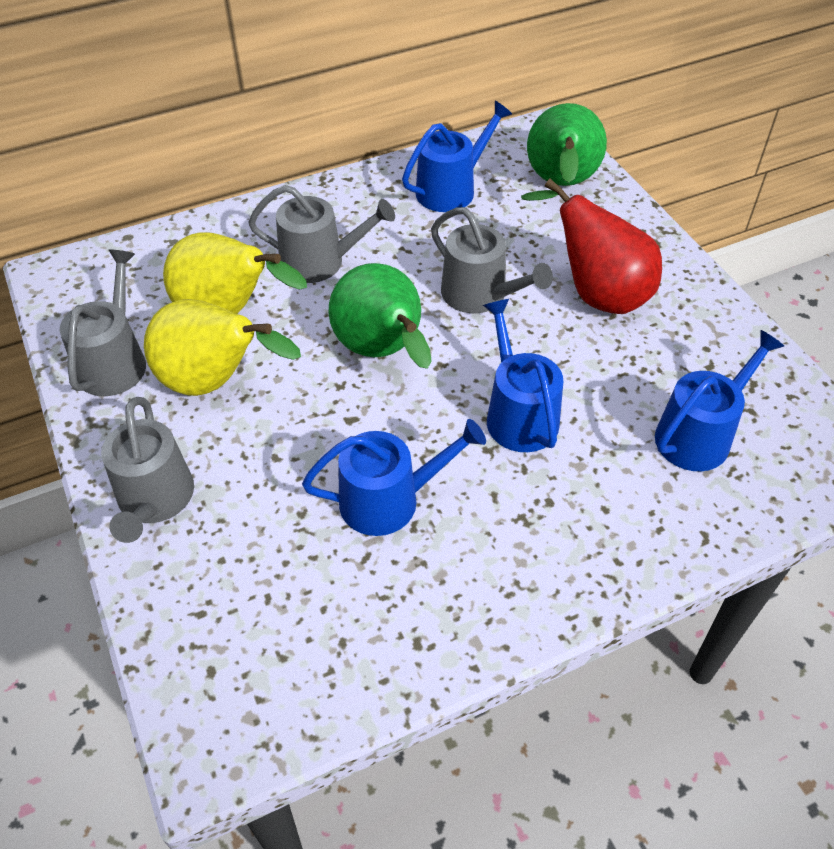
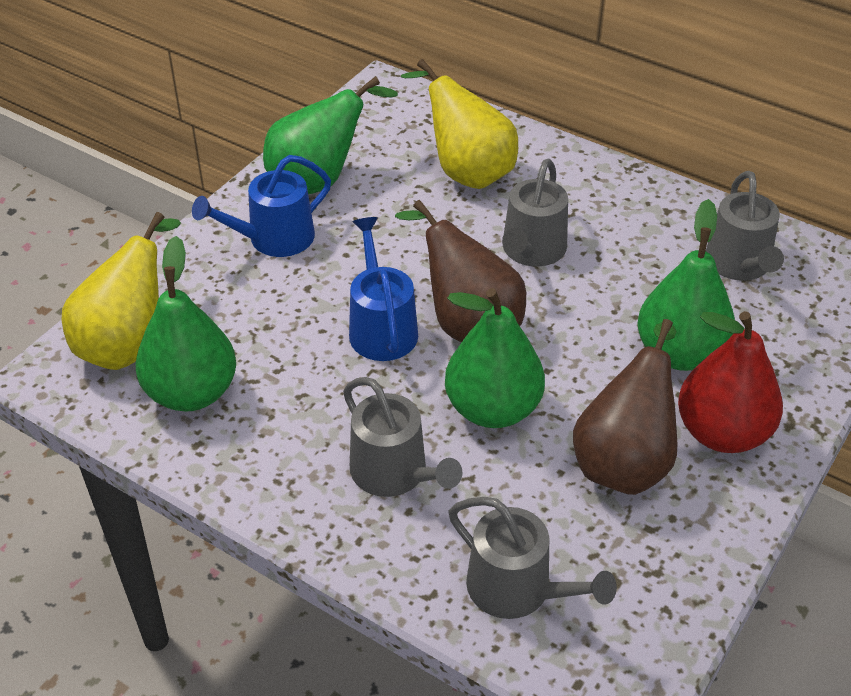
blue watering can: 4 -> 2
brown pear: 0 -> 2
green pear: 2 -> 4

